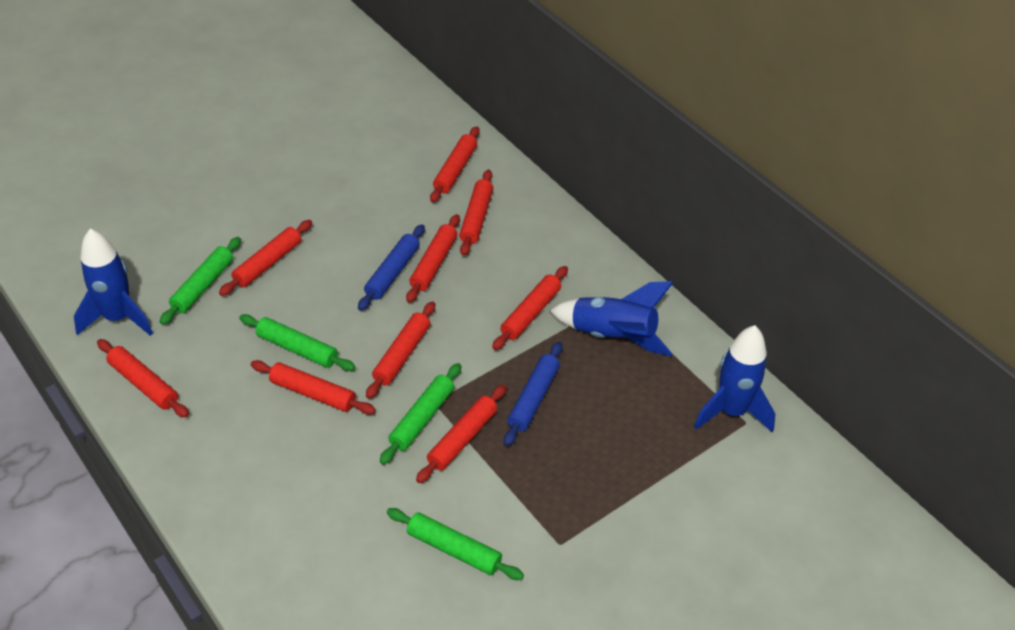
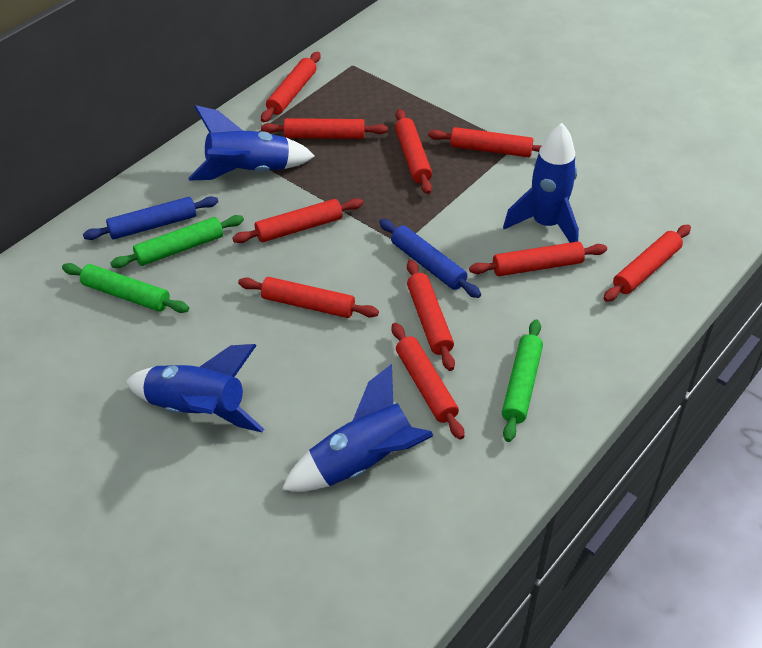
blue rocket: 3 -> 4
green rolling pin: 4 -> 3
red rolling pin: 9 -> 10

